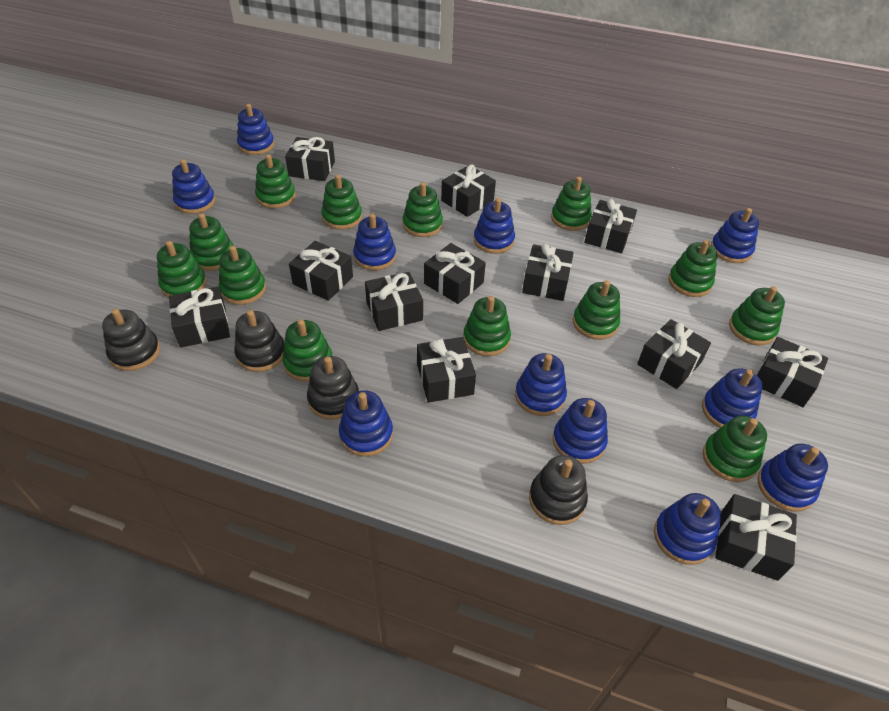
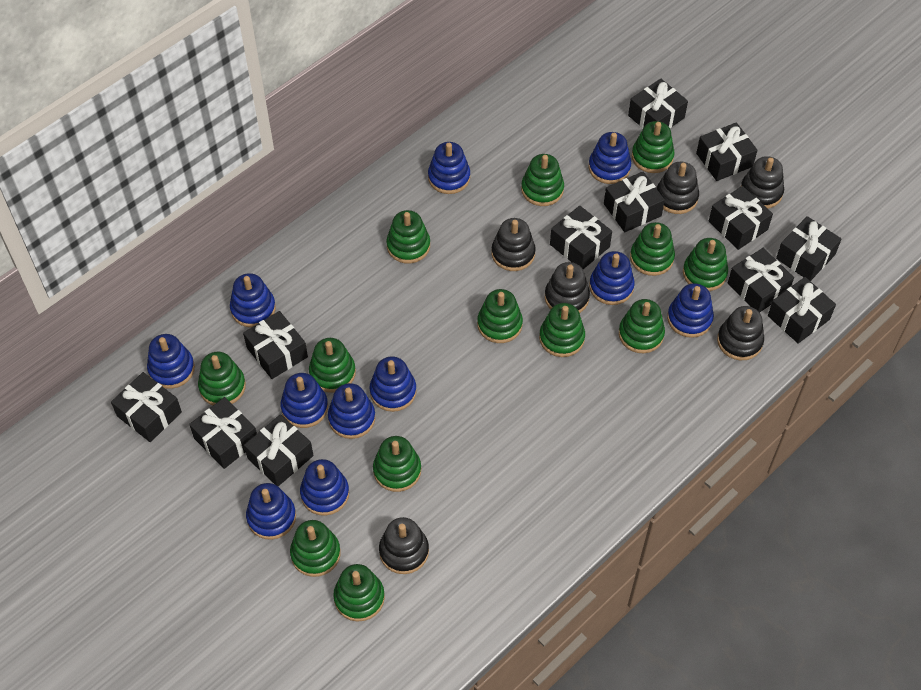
black stacking toy: 4 -> 6

